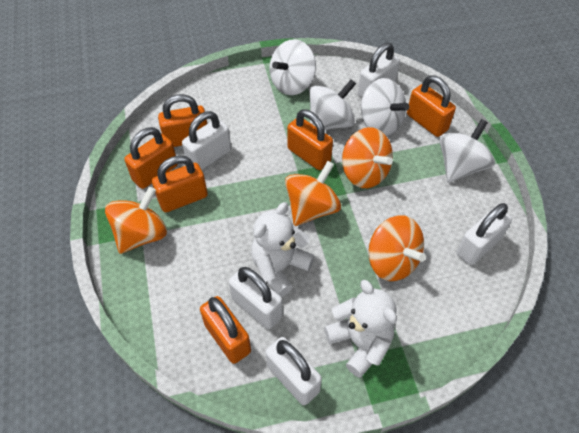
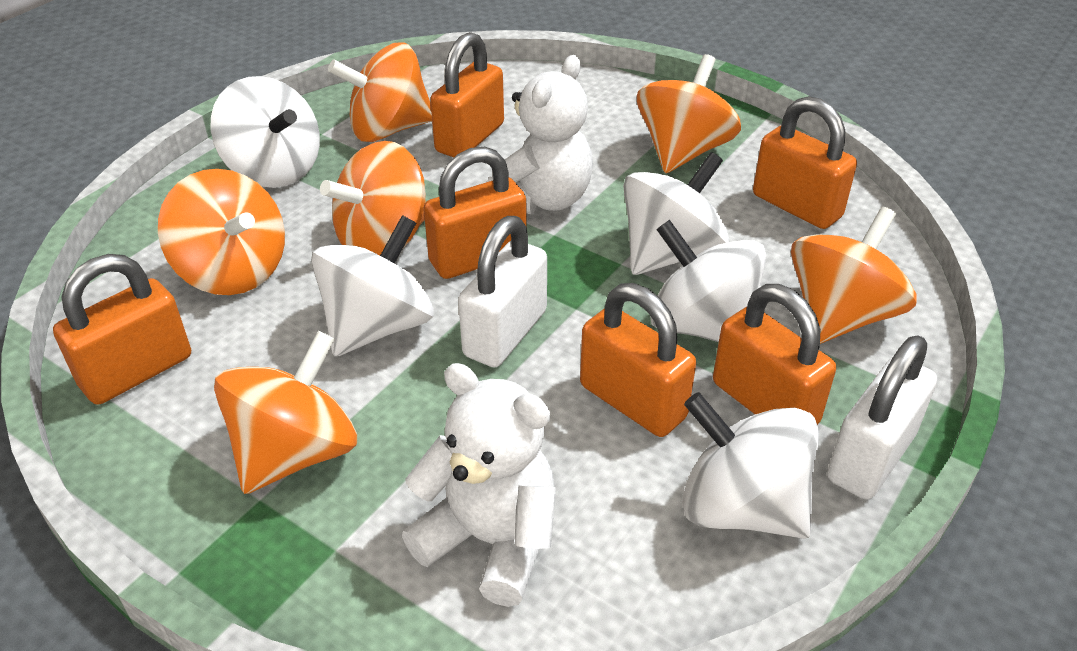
orange spinning top: 4 -> 6
white padlock: 5 -> 2
white spinning top: 4 -> 5

